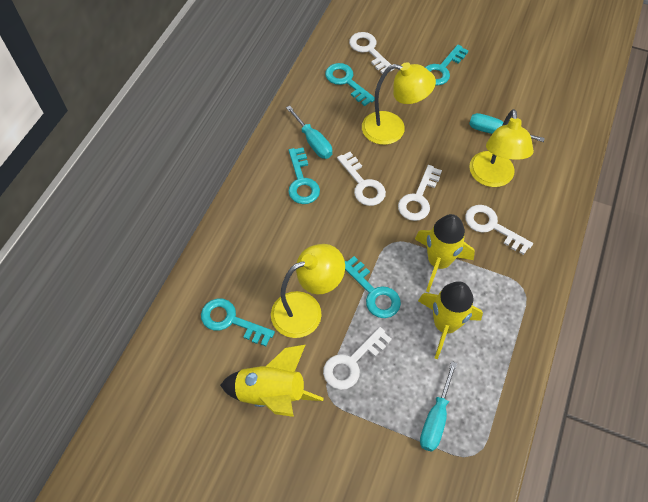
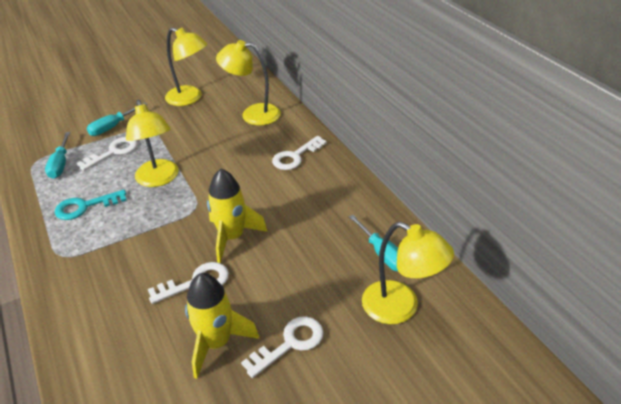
turquoise key: 5 -> 1
white key: 5 -> 4
yellow lamp: 3 -> 4
yellow rocket: 3 -> 2

